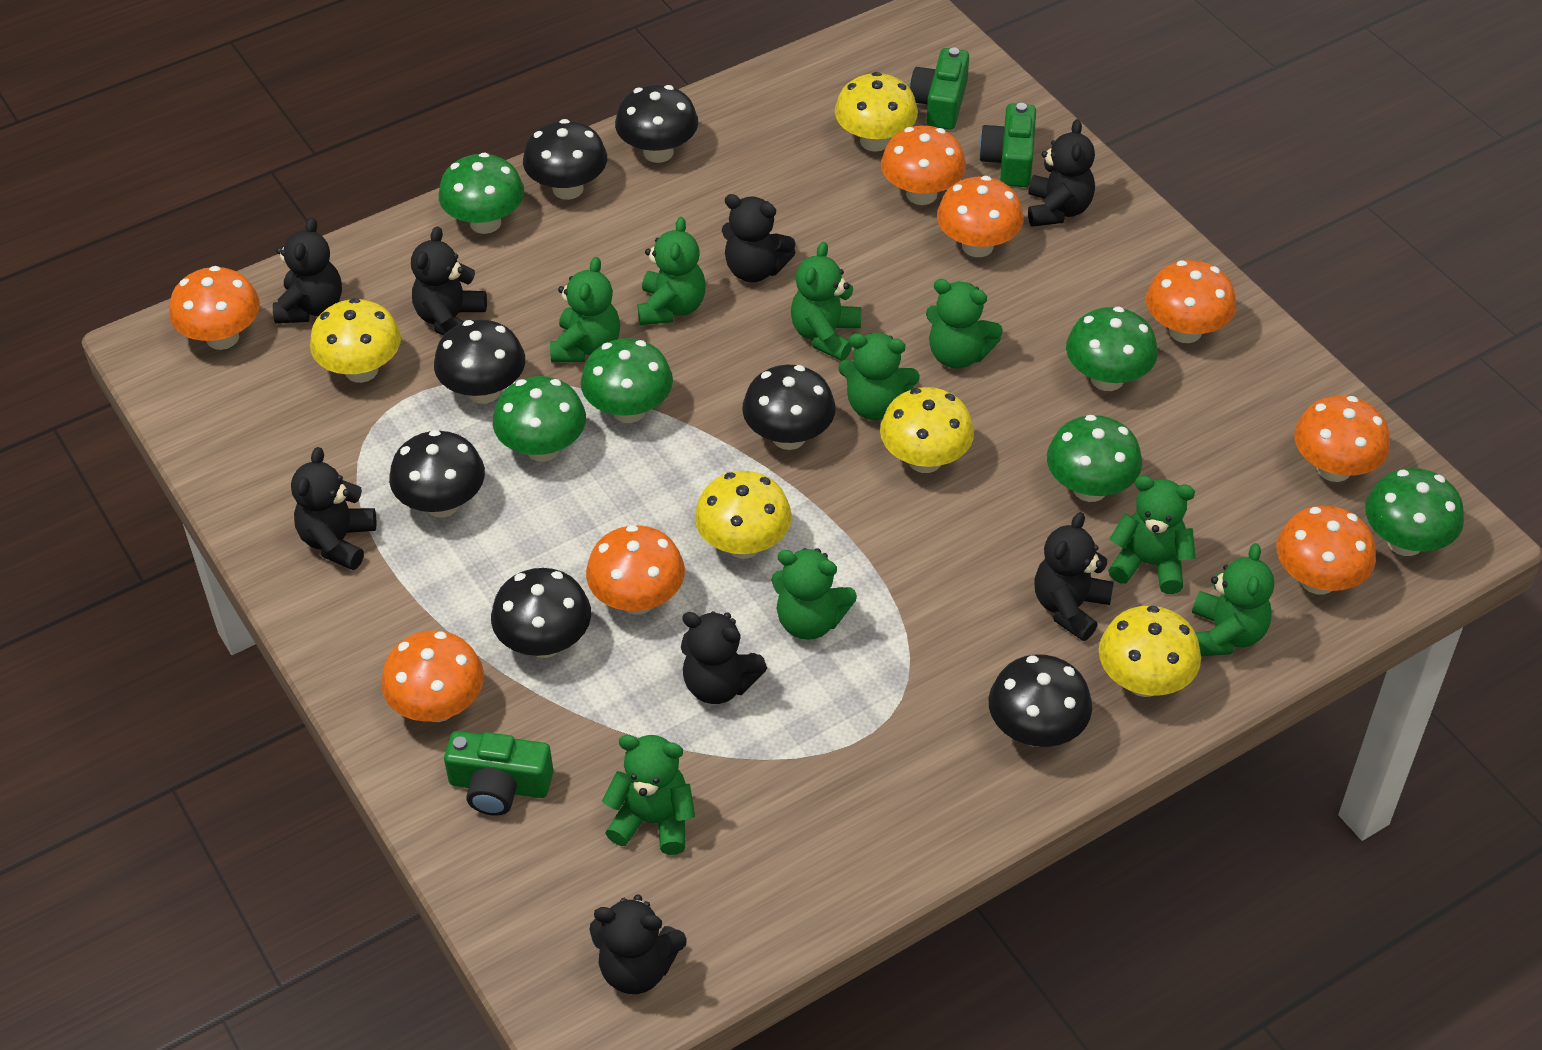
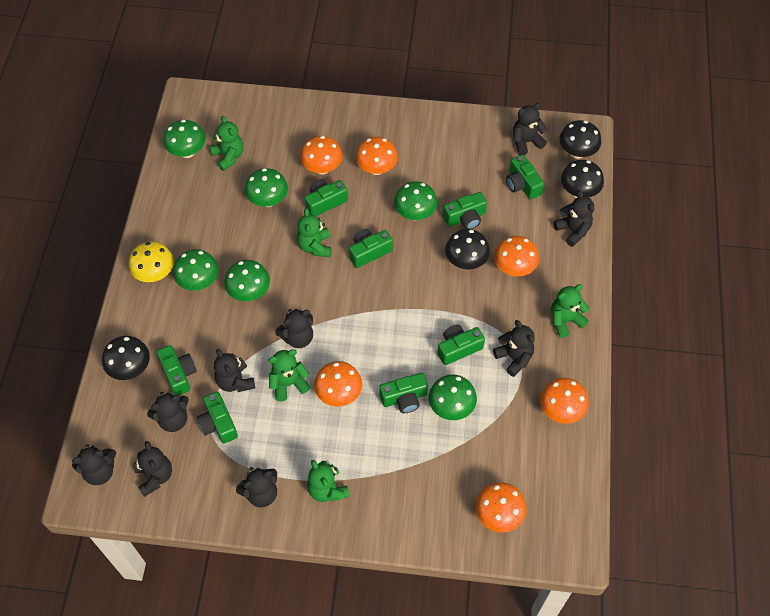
black mushroom: 7 -> 4
black teddy bear: 8 -> 9
green camera: 3 -> 8
green teddy bear: 9 -> 5
orange mushroom: 8 -> 6
yellow mushroom: 5 -> 1

